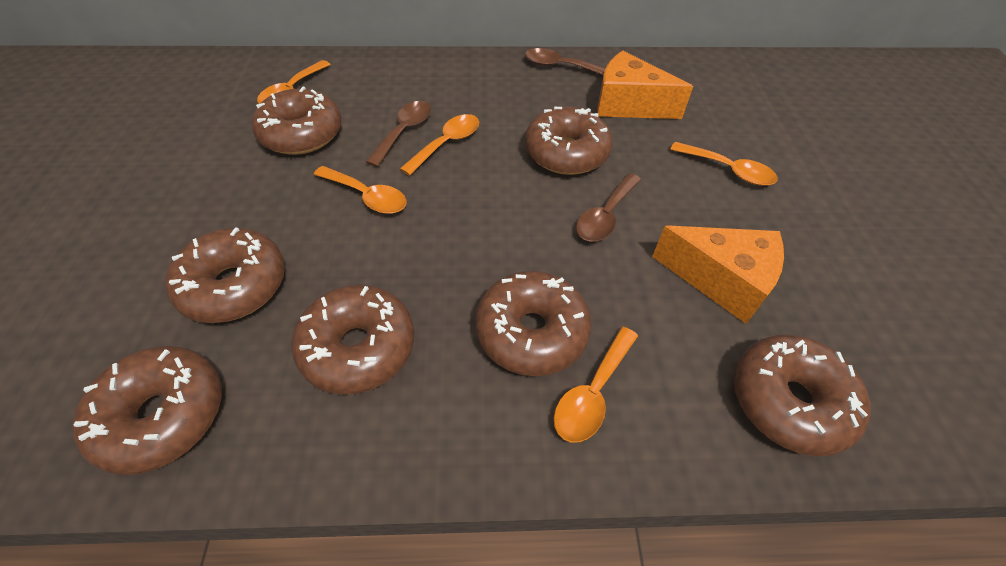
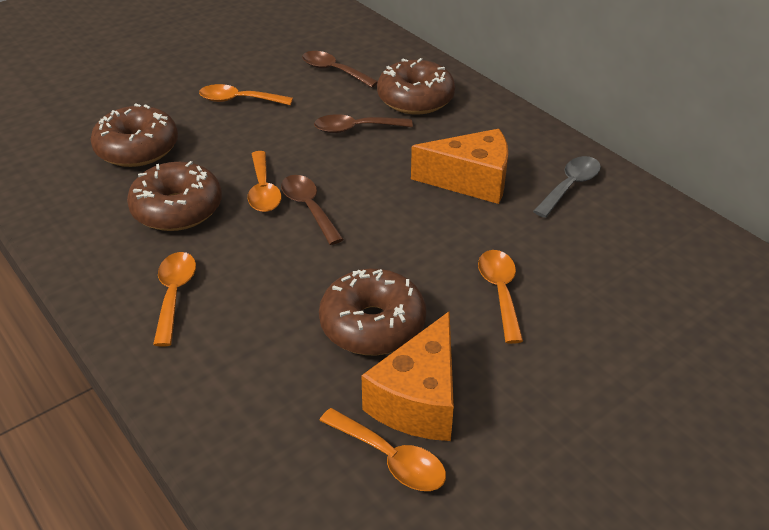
brown donut: 7 -> 4
grey spoon: 0 -> 1

